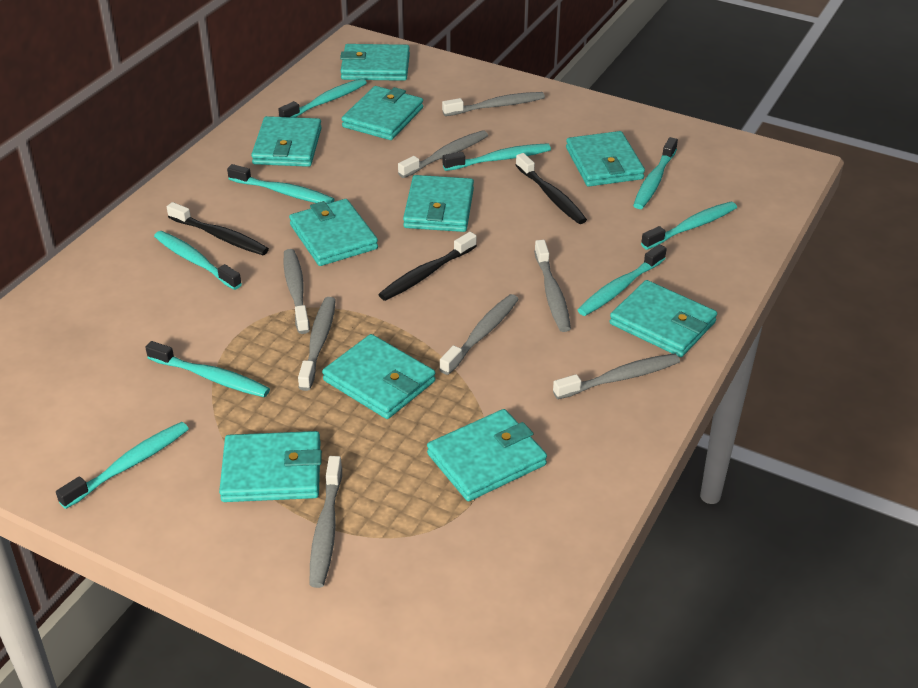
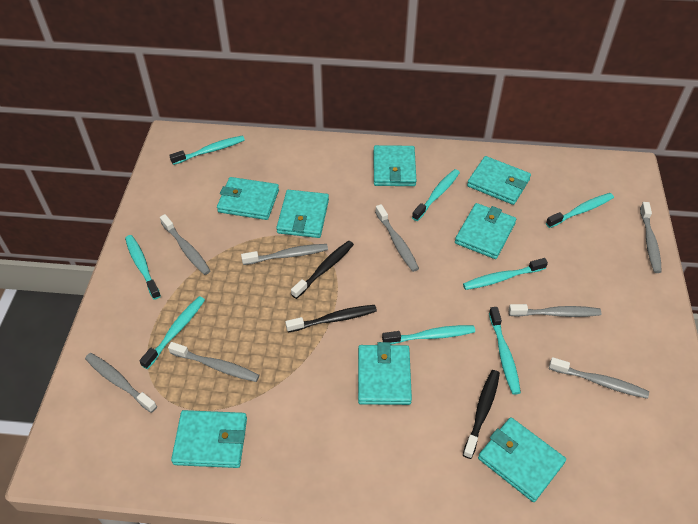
turquoise toothbrush: 9 -> 8
turquoise wallet: 10 -> 8

